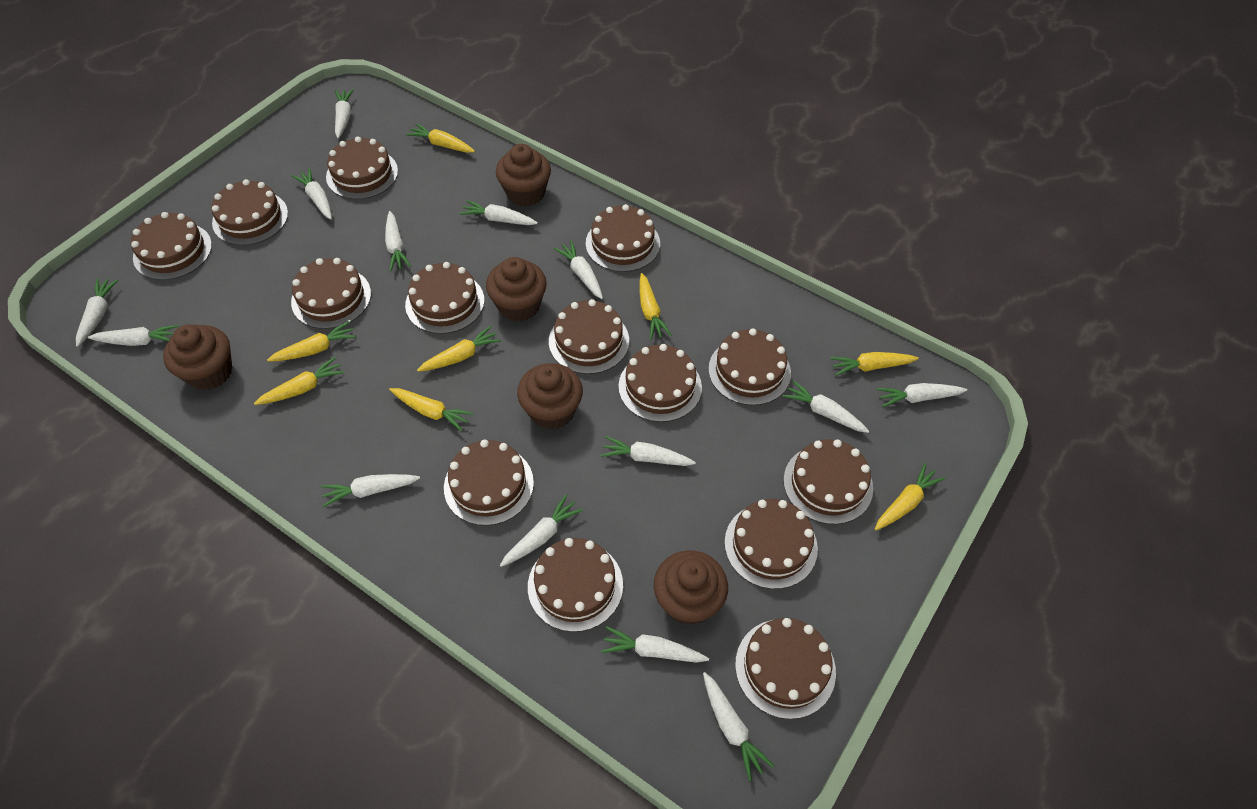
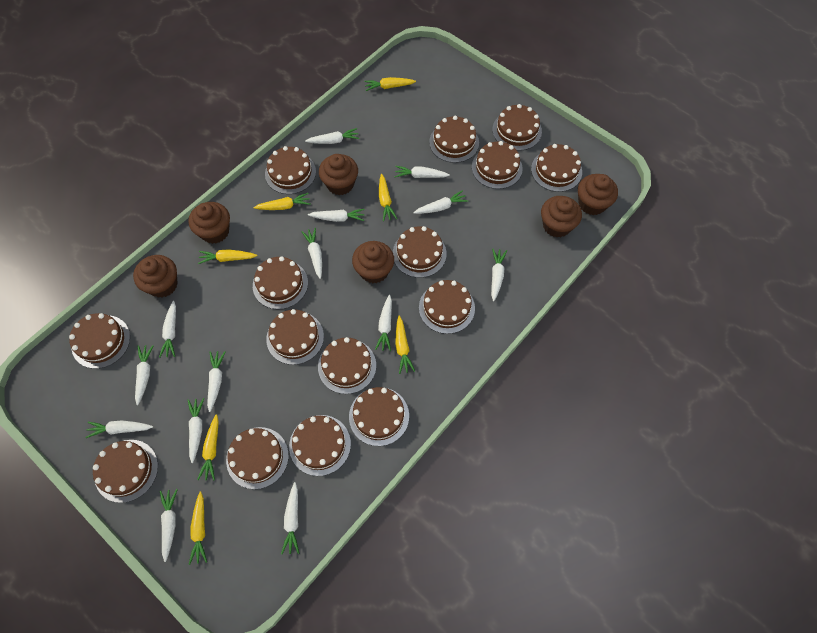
brown cake: 14 -> 15
brown cupcake: 5 -> 6
yellow carrot: 8 -> 7

